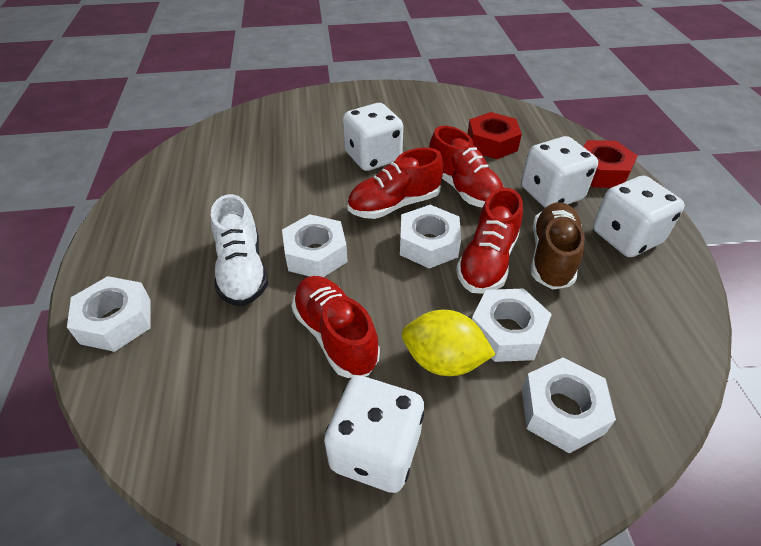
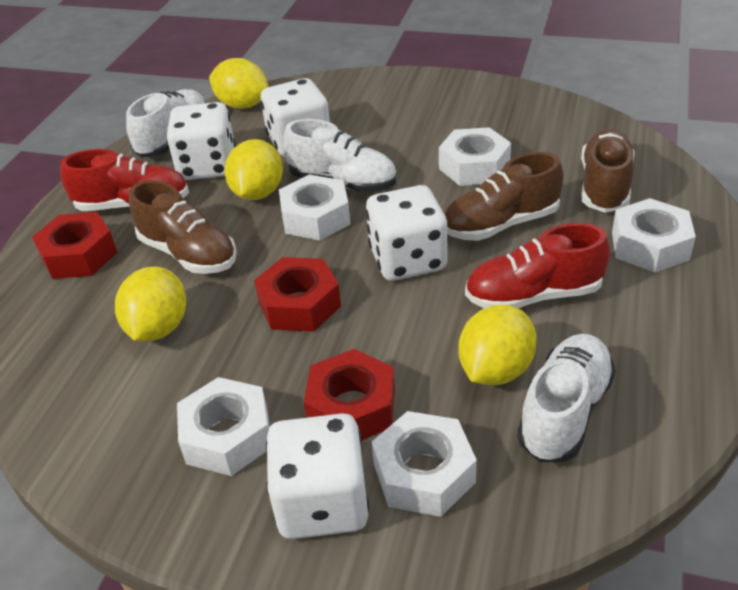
brown shoe: 1 -> 3
red nut: 2 -> 3
red shoe: 4 -> 2
white shoe: 1 -> 3
yellow lemon: 1 -> 4

